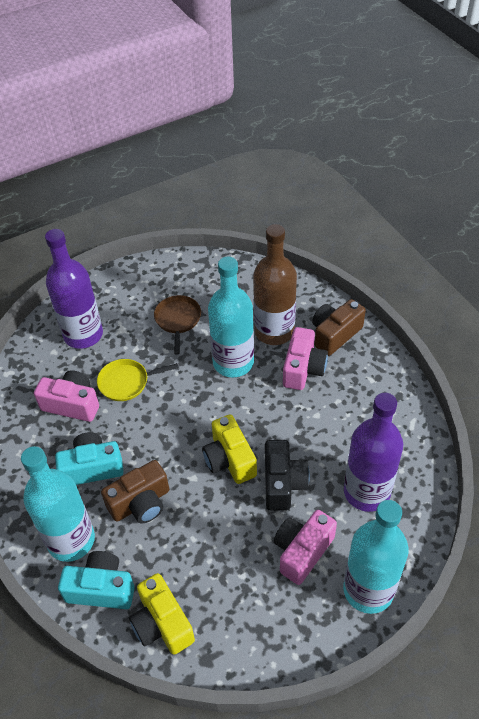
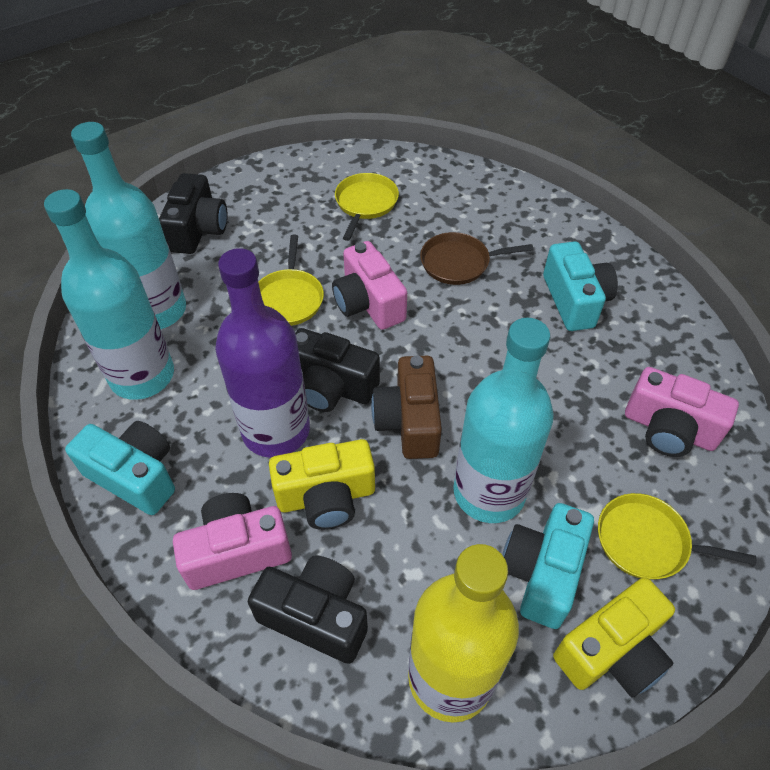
black camera: 1 -> 3
brown bottle: 1 -> 0
brown camera: 2 -> 1
purple bottle: 2 -> 1
turquoise camera: 2 -> 3
yellow bottle: 0 -> 1
yellow pan: 1 -> 3

